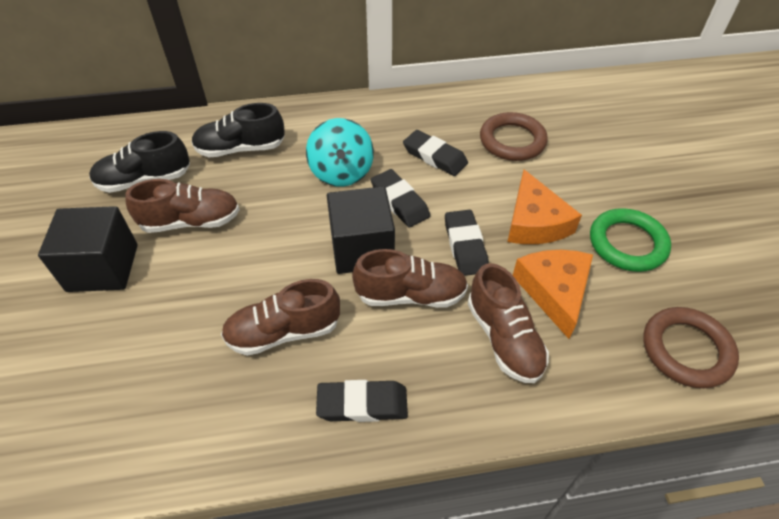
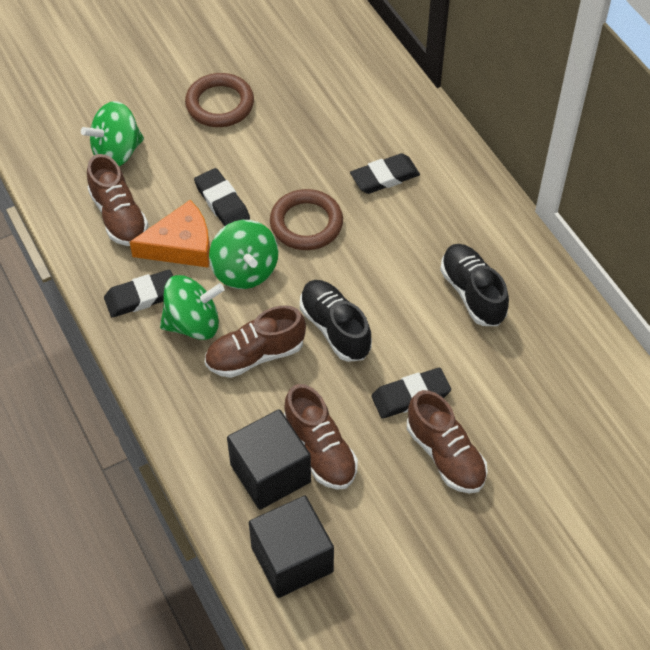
green ring: 1 -> 0
green spinning top: 0 -> 3
orange cheese: 2 -> 1
turquoise spinning top: 1 -> 0

